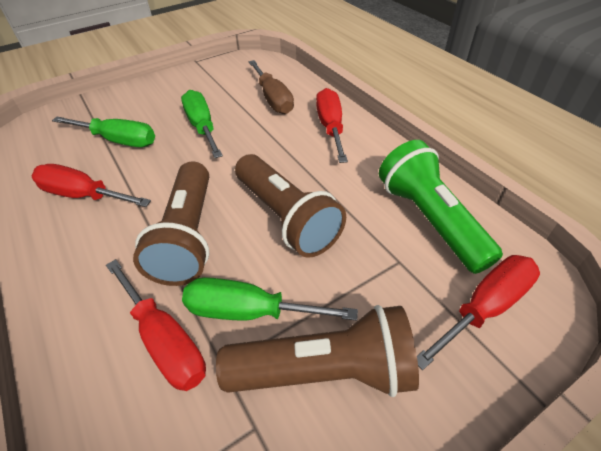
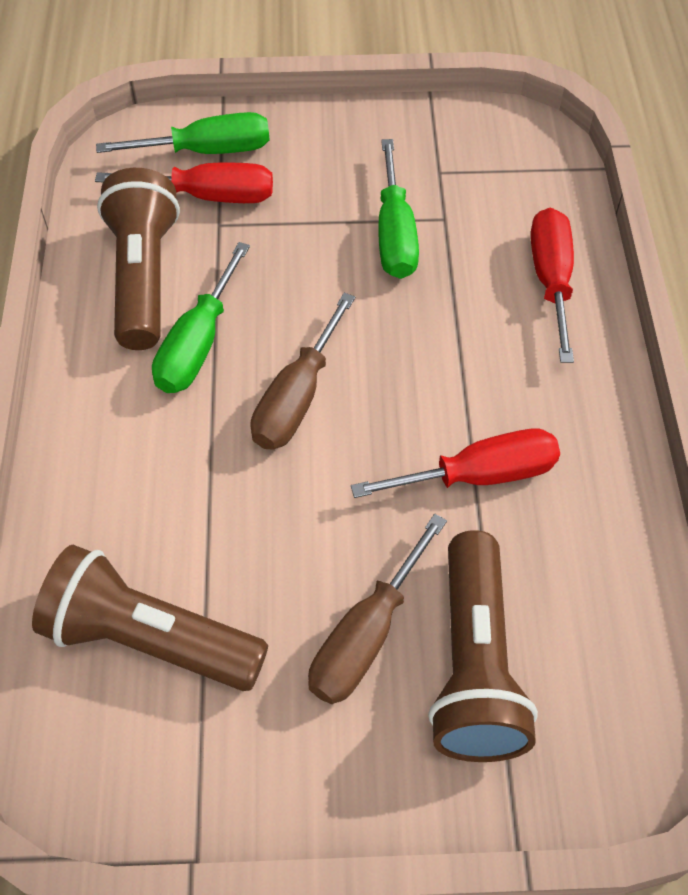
brown screwdriver: 1 -> 2
green flashlight: 1 -> 0
red screwdriver: 4 -> 3

